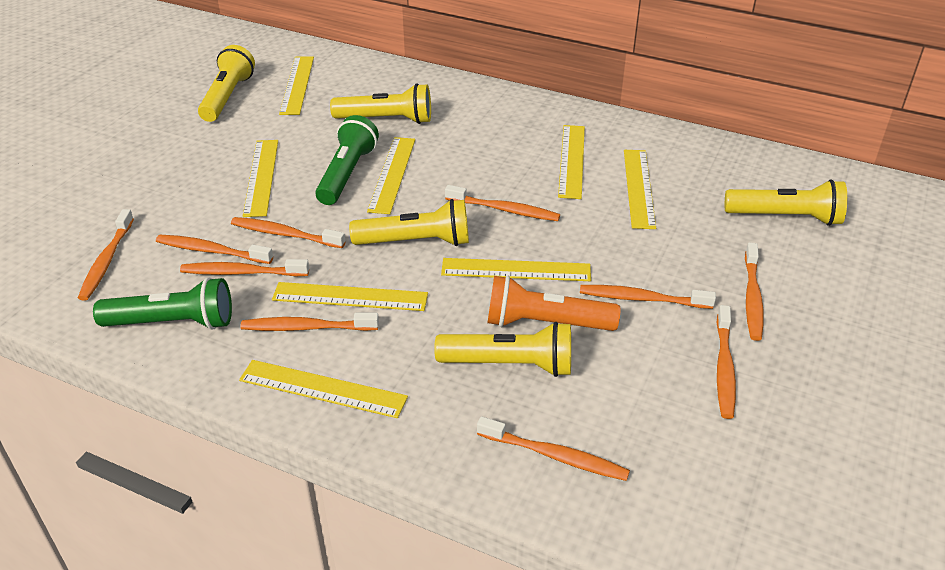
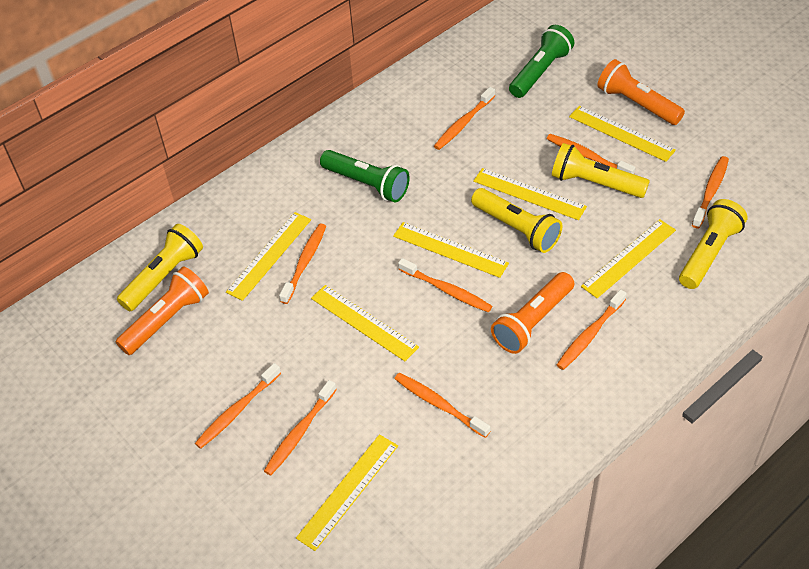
orange flashlight: 1 -> 3
orange toothbrush: 10 -> 9
yellow flashlight: 5 -> 4
yellow ruler: 8 -> 7

